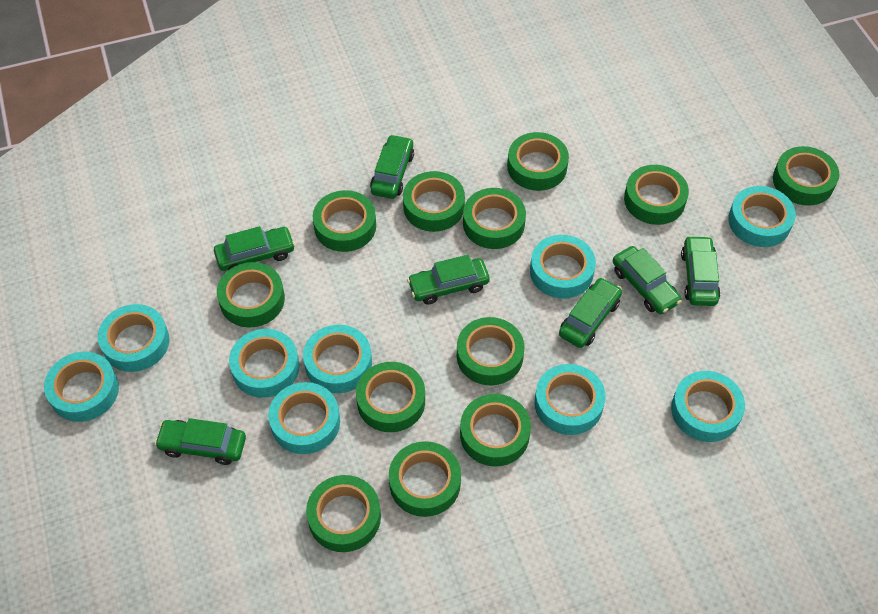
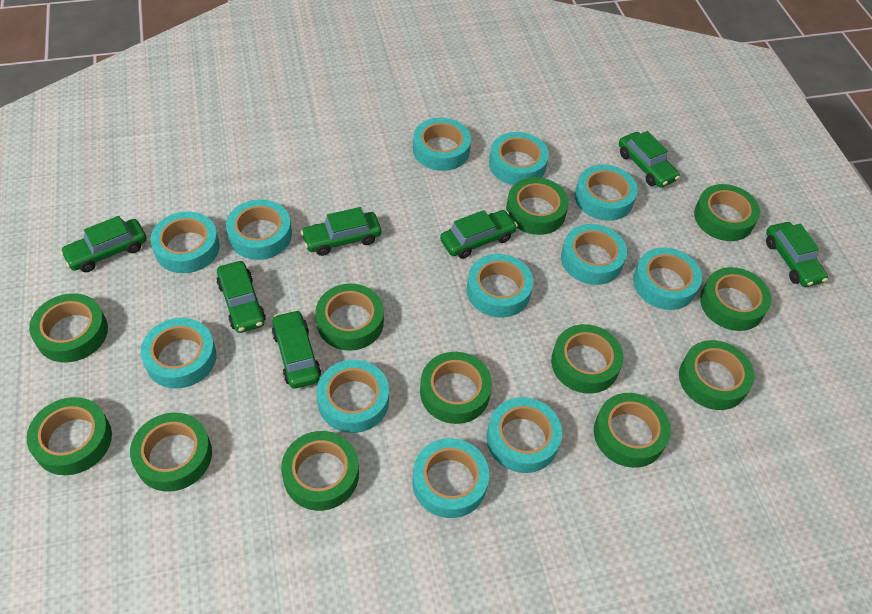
turquoise tape: 9 -> 12

